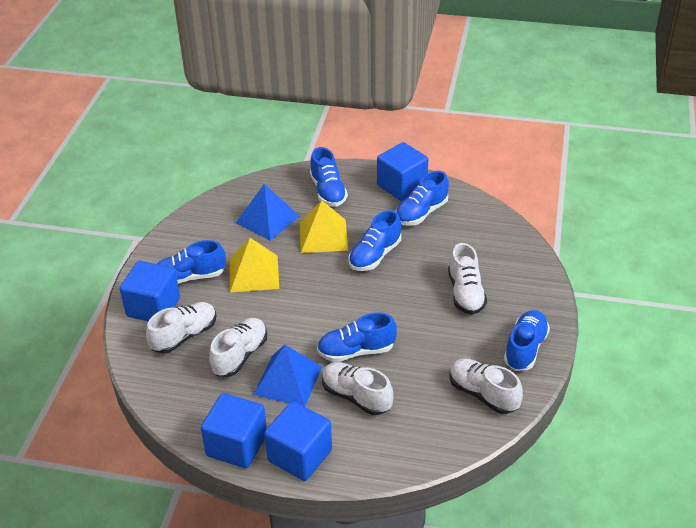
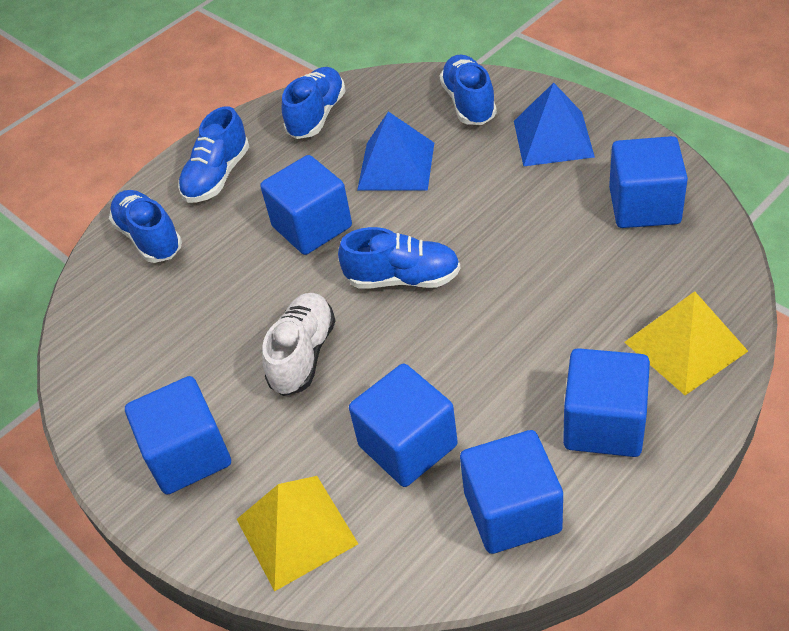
blue cube: 4 -> 6
blue shoe: 6 -> 5
white shoe: 5 -> 1

